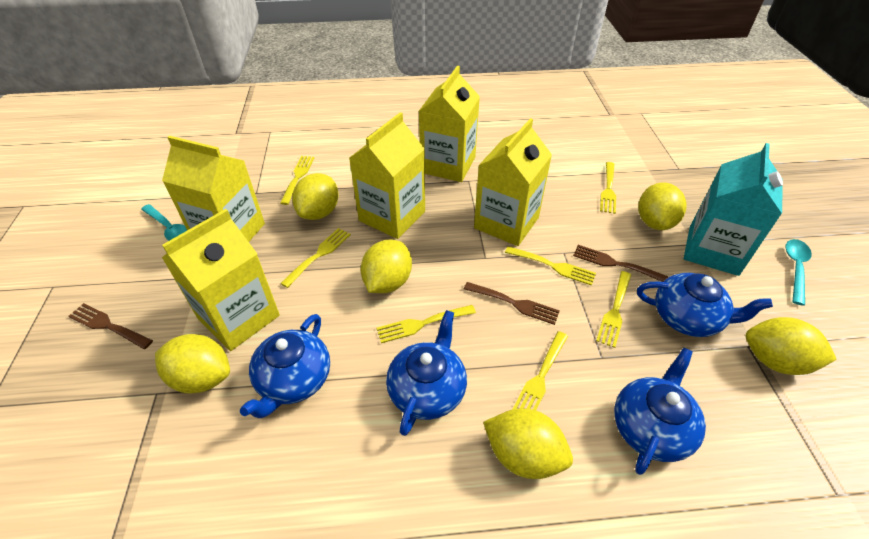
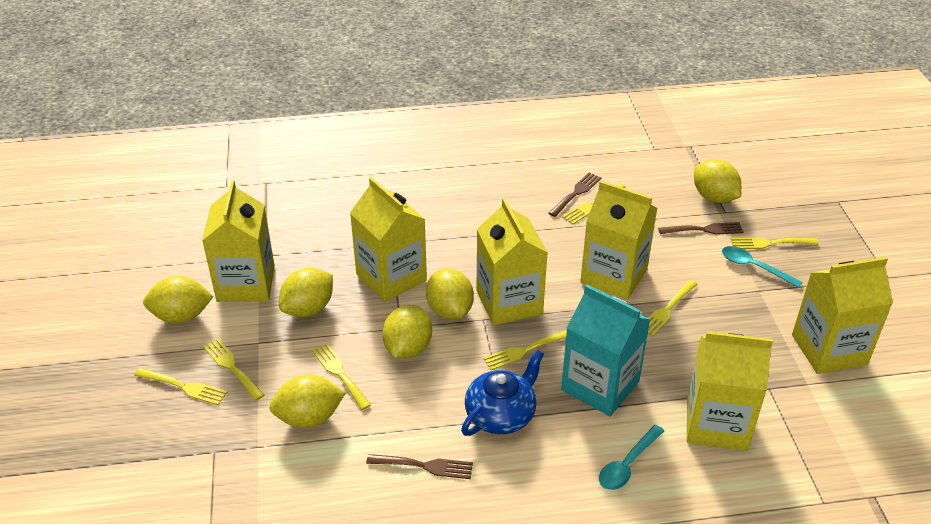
blue teapot: 4 -> 1
yellow carton: 5 -> 6

